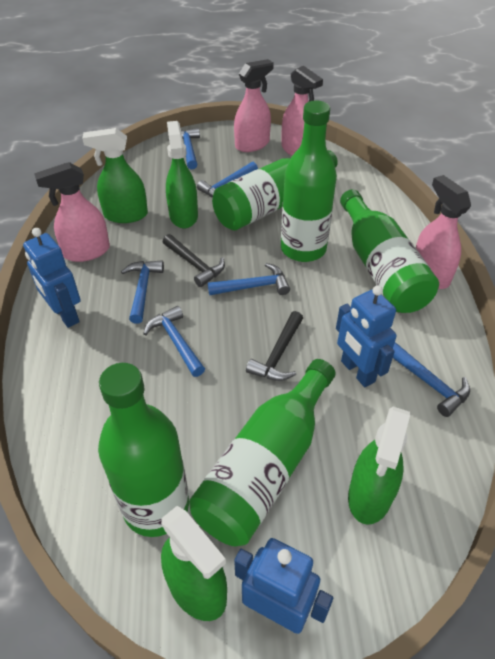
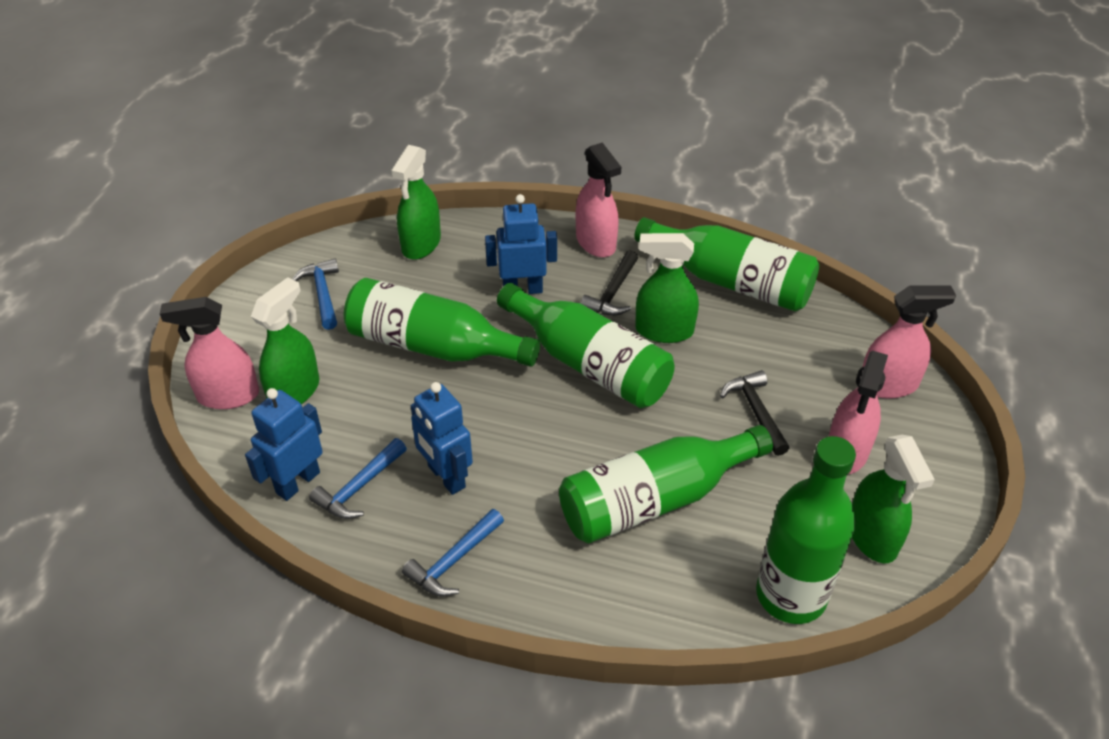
blue hammer: 6 -> 3

